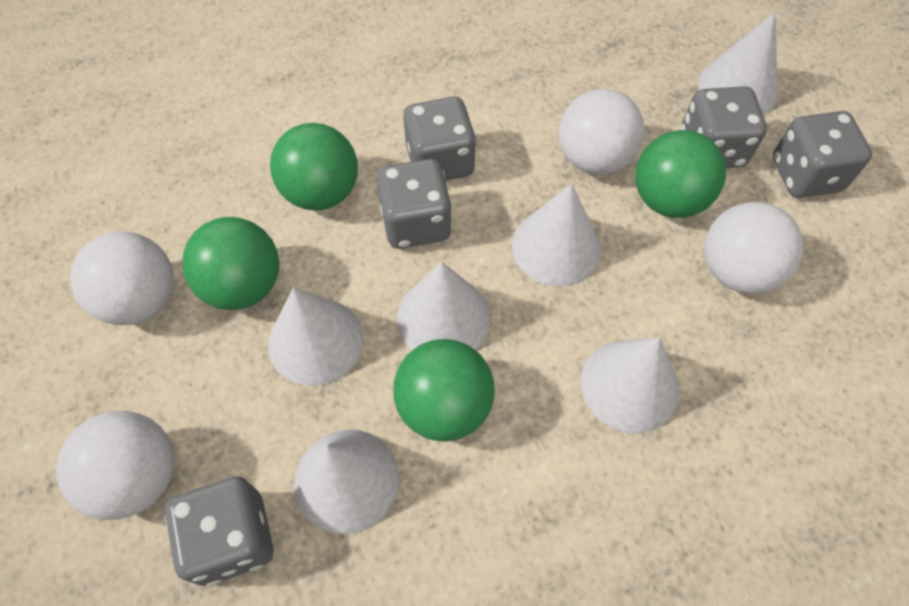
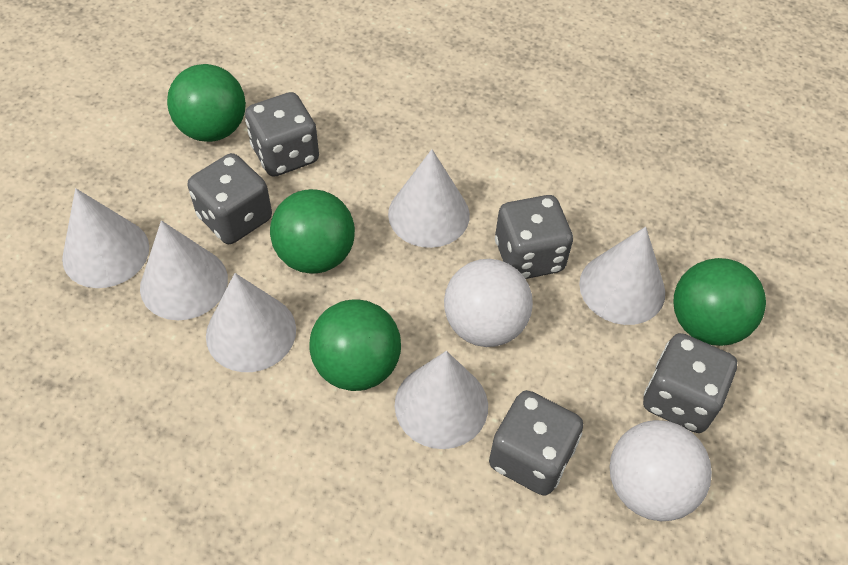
white ball: 4 -> 2

